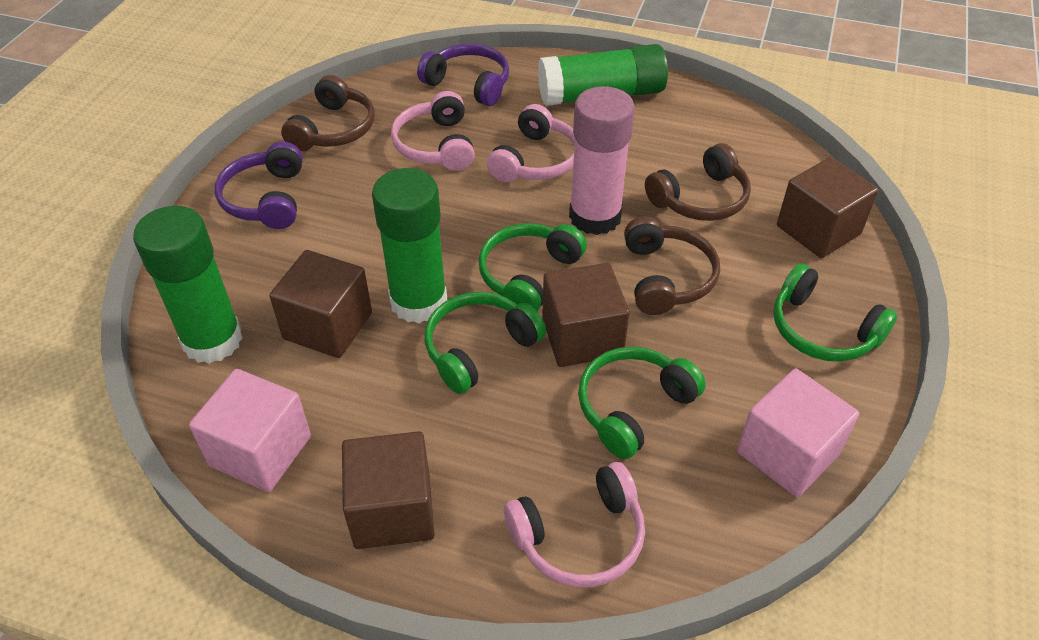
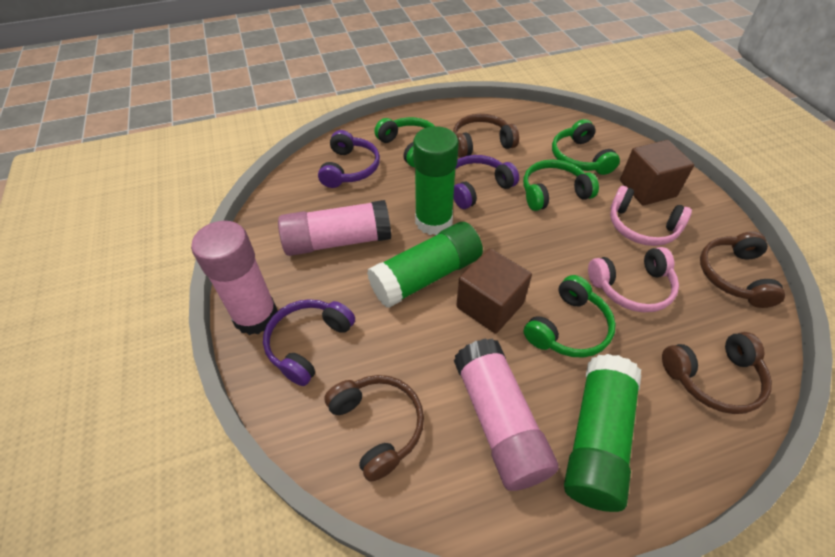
brown cube: 4 -> 2
brown headphones: 3 -> 4
pink cube: 2 -> 0
pink glue stick: 1 -> 3
pink headphones: 3 -> 2
purple headphones: 2 -> 3

